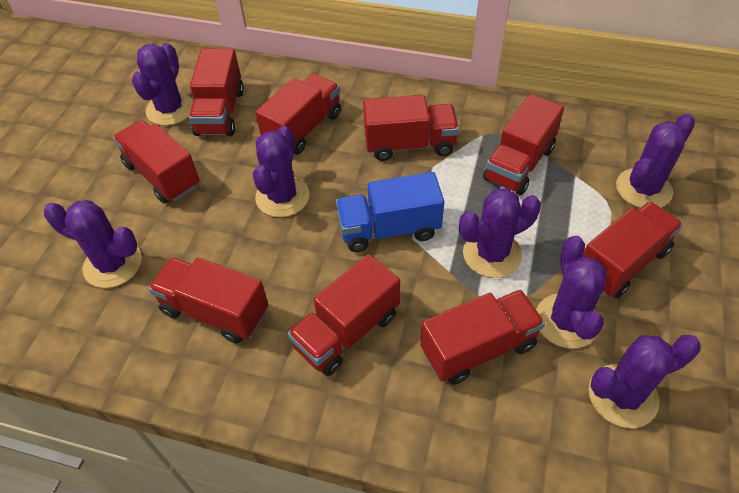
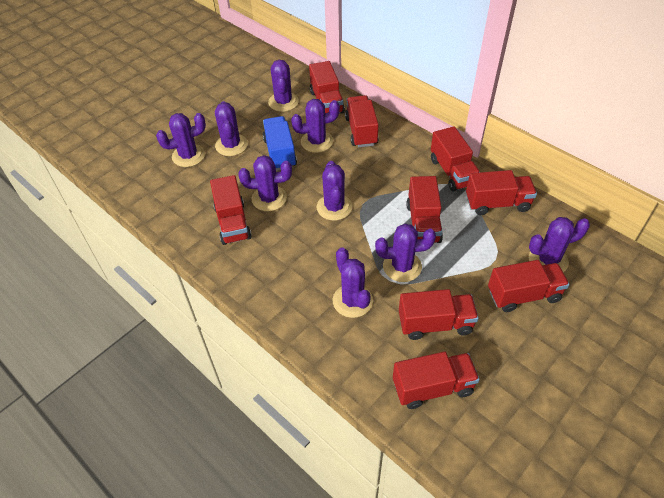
purple cactus: 7 -> 9

